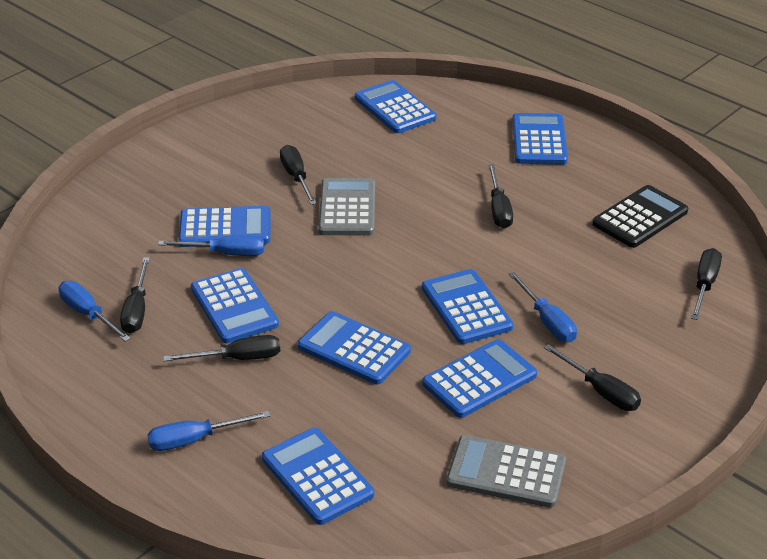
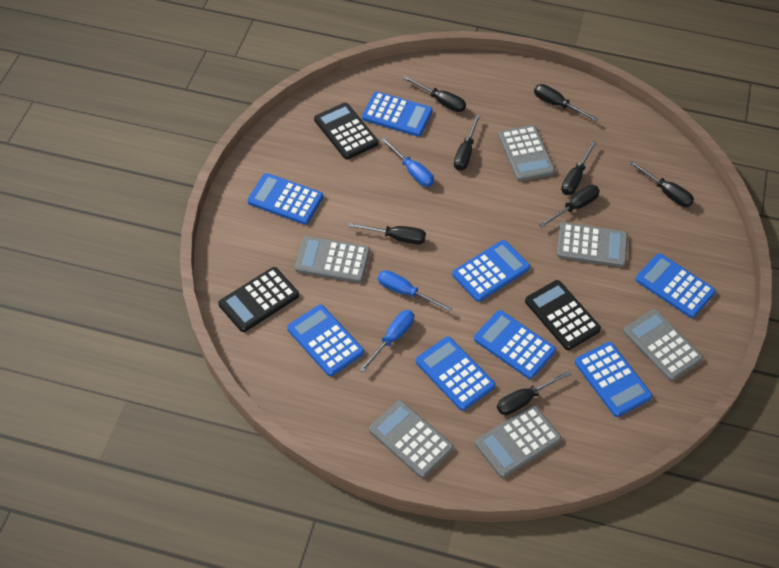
black calculator: 1 -> 3
black screwdriver: 6 -> 8
blue screwdriver: 4 -> 3
grey calculator: 2 -> 6

